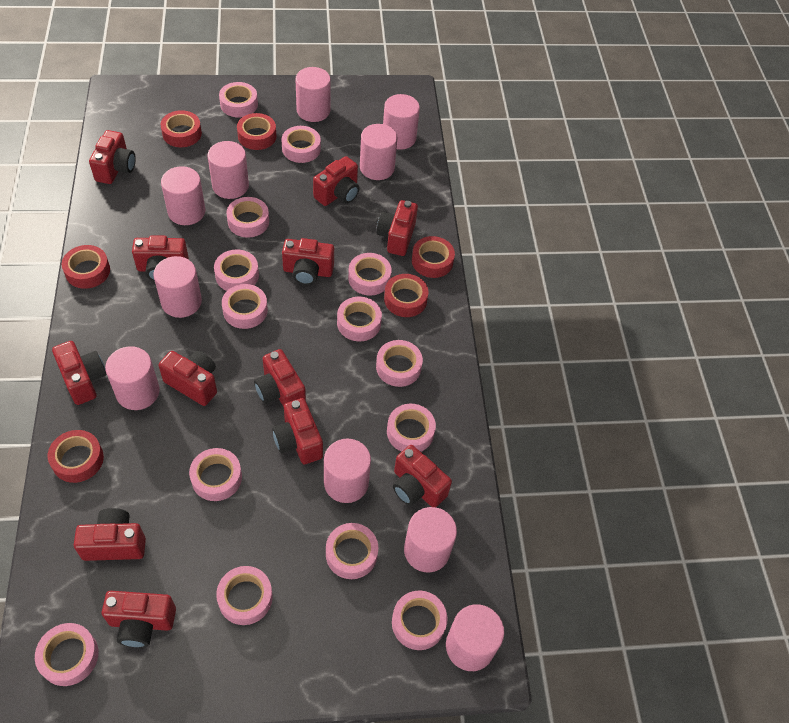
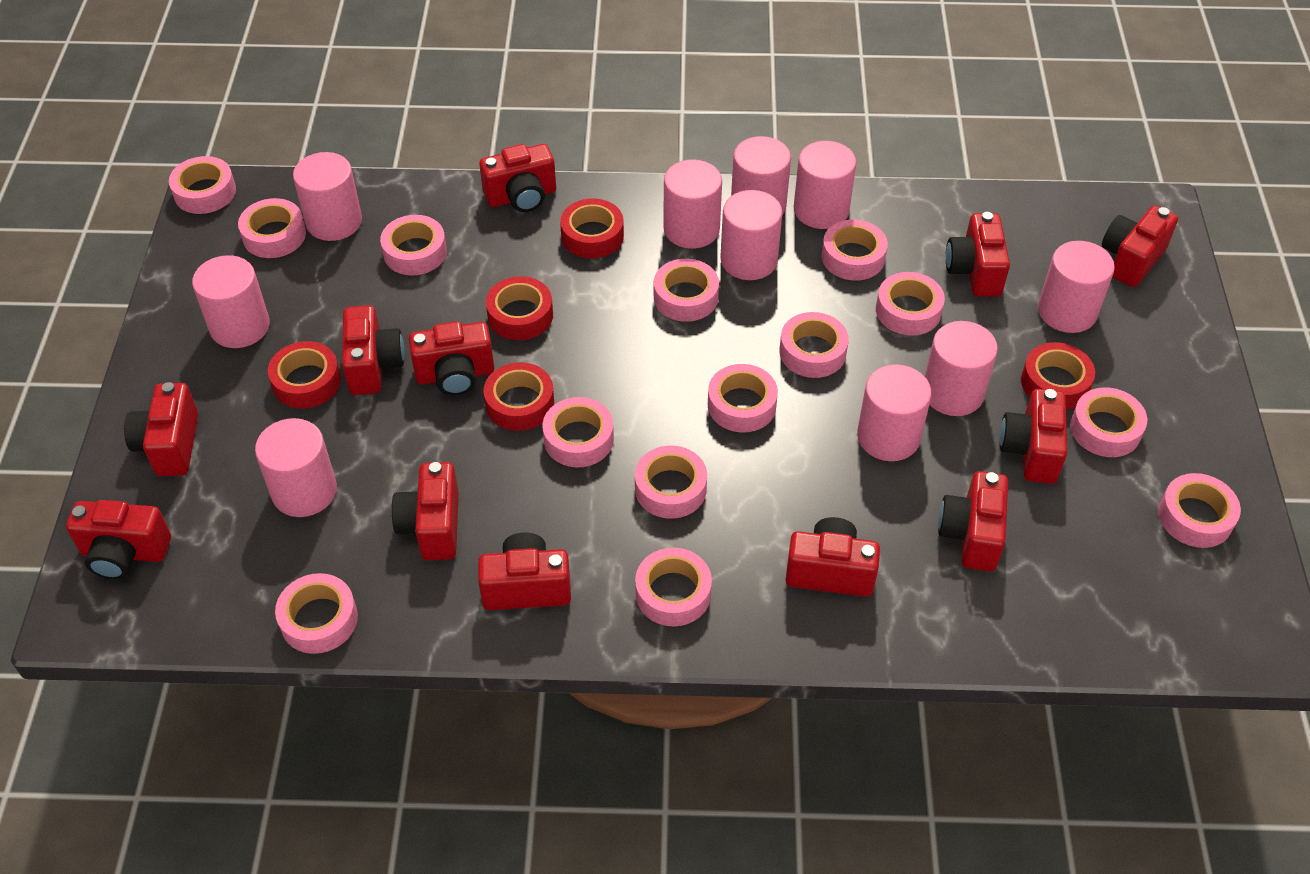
red tape: 6 -> 5

